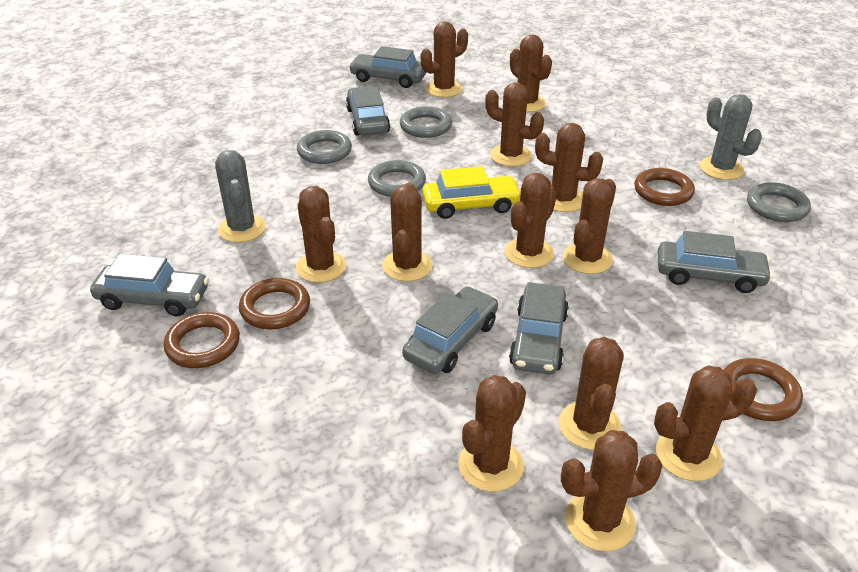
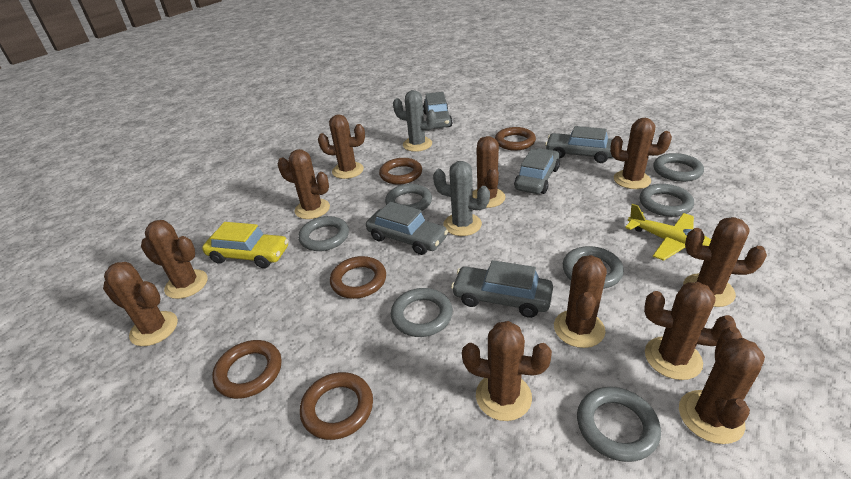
brown cactus: 12 -> 11
brown ring: 4 -> 5
grey car: 6 -> 5
grey ring: 4 -> 7
yellow plane: 0 -> 1

